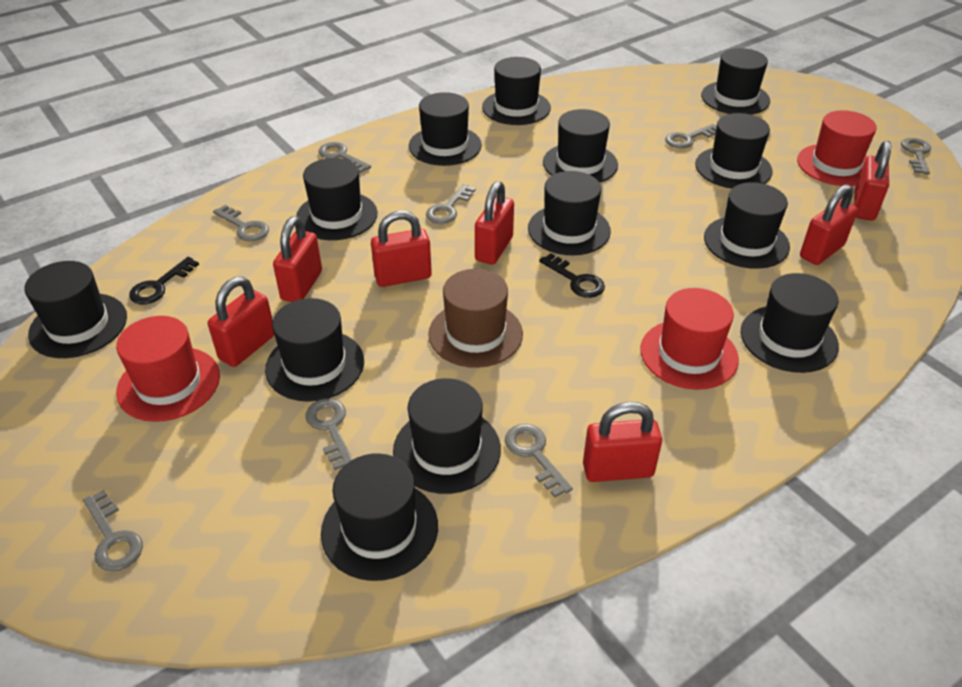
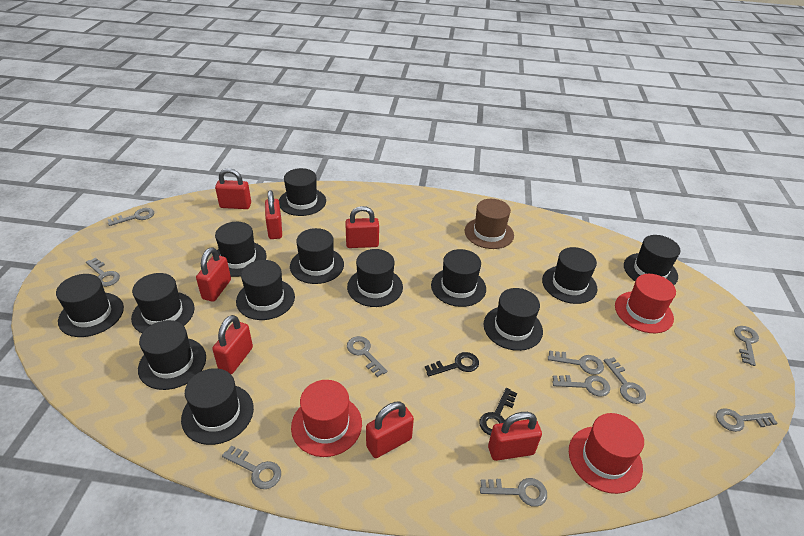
grey key: 8 -> 10

